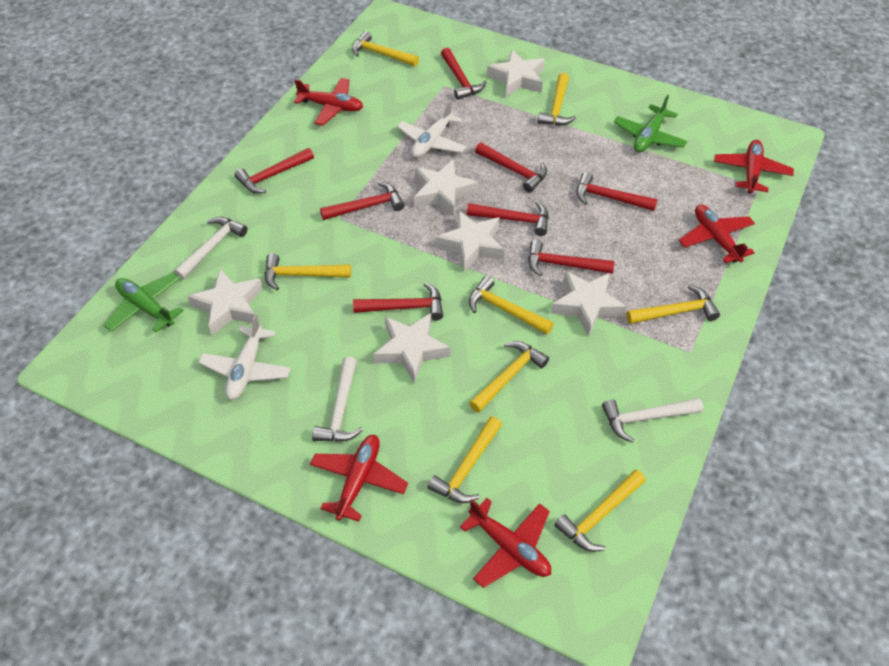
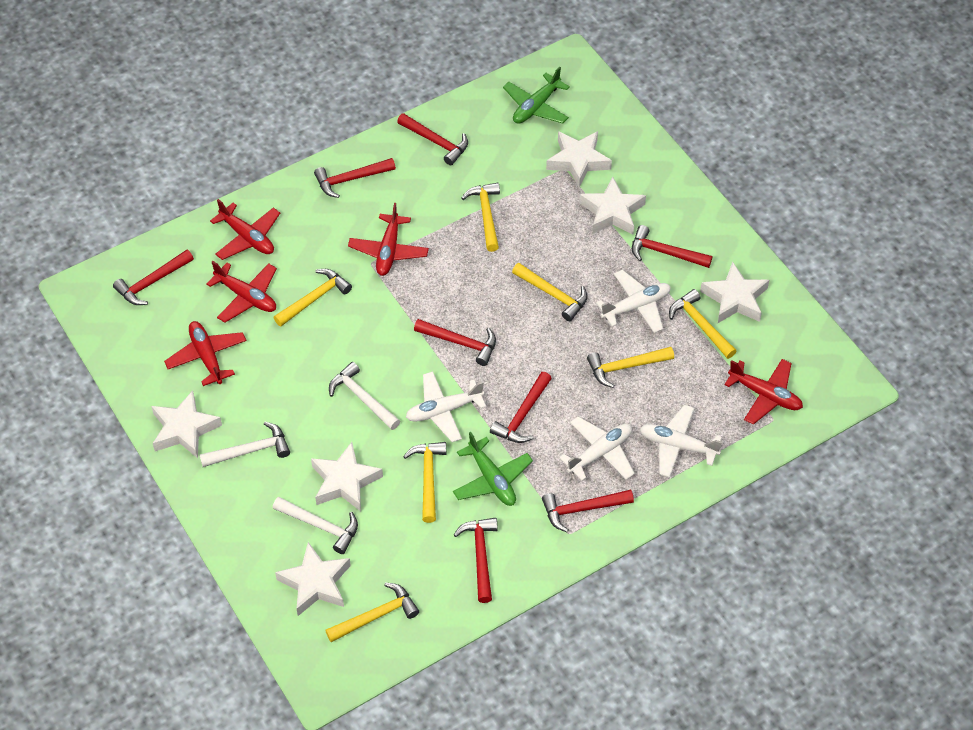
white plane: 2 -> 4
yellow hammer: 8 -> 7

